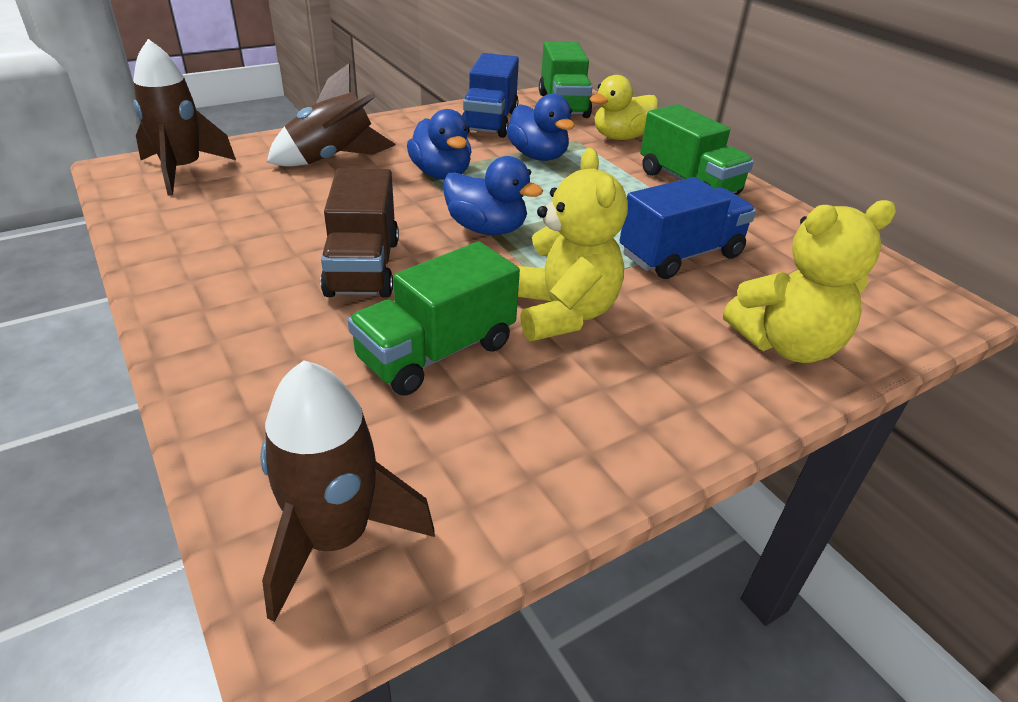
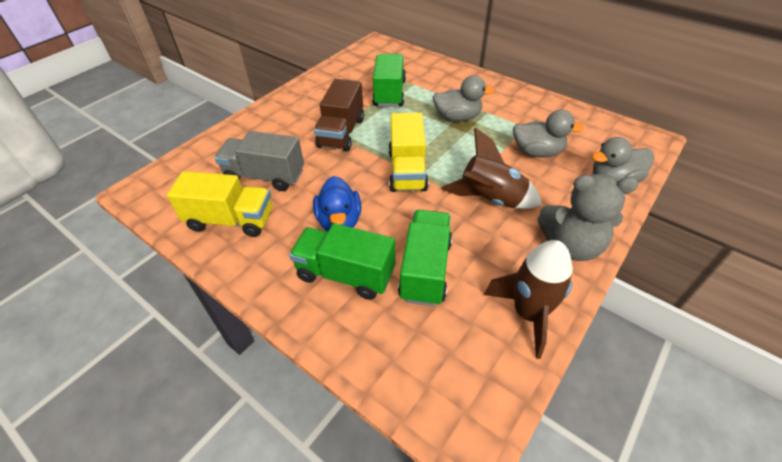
blue duck: 3 -> 1
blue truck: 2 -> 0
brown rocket: 3 -> 2
grey duck: 0 -> 3
grey teddy bear: 0 -> 1
grey truck: 0 -> 1
yellow duck: 1 -> 0
yellow teddy bear: 2 -> 0
yellow truck: 0 -> 2

